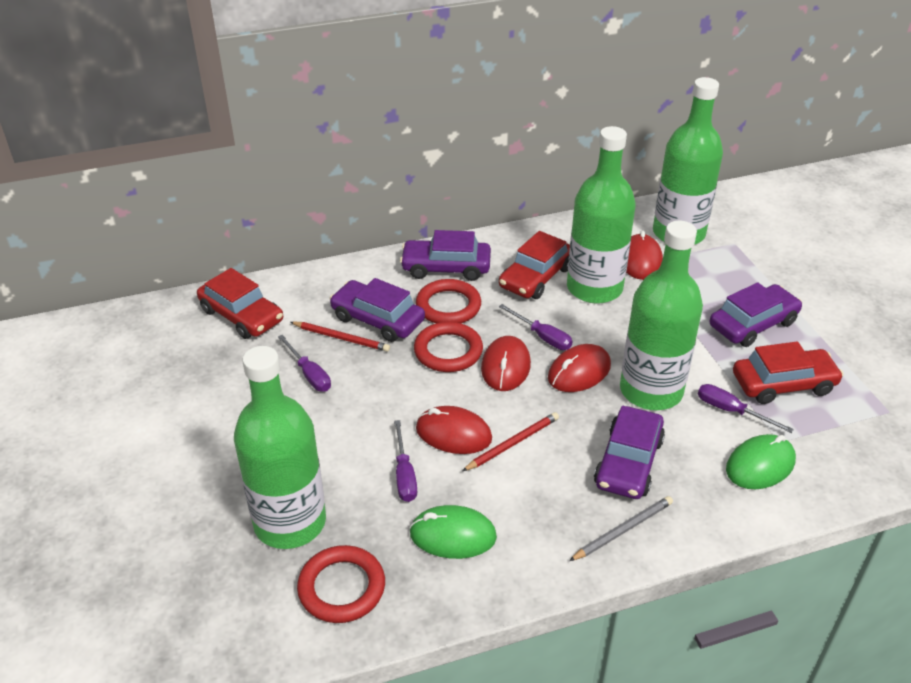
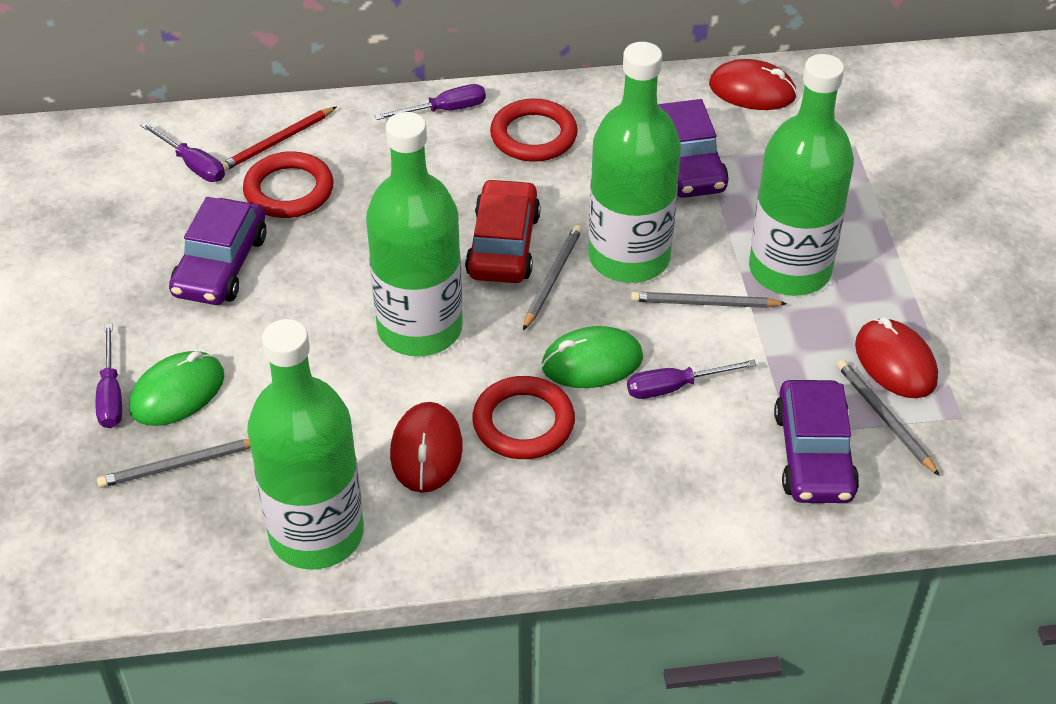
grey pencil: 1 -> 4
purple car: 4 -> 3
red car: 3 -> 1
red mouse: 4 -> 3
red pencil: 2 -> 1

